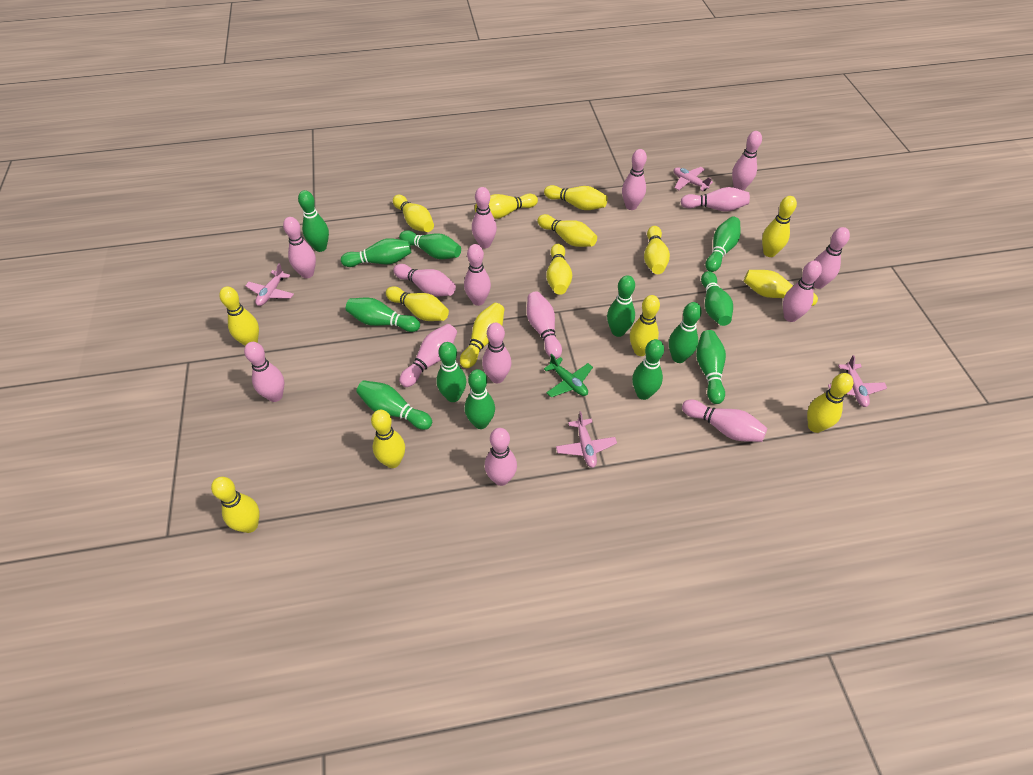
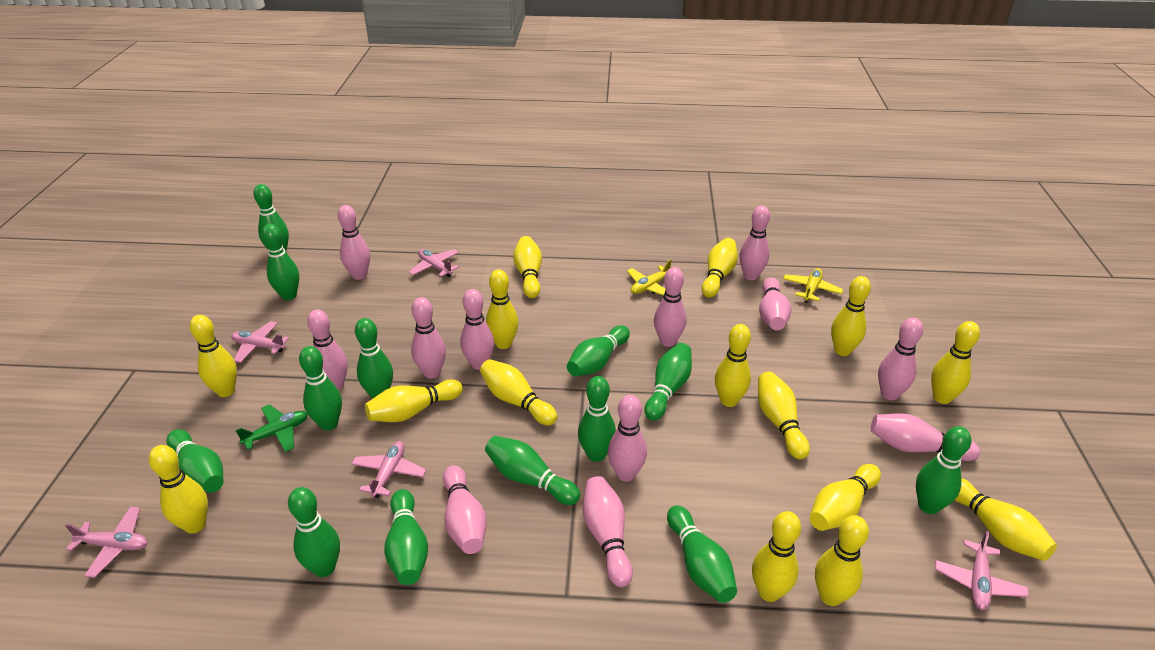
pink bowling pin: 15 -> 12
pink plane: 4 -> 5
yellow plane: 0 -> 2

